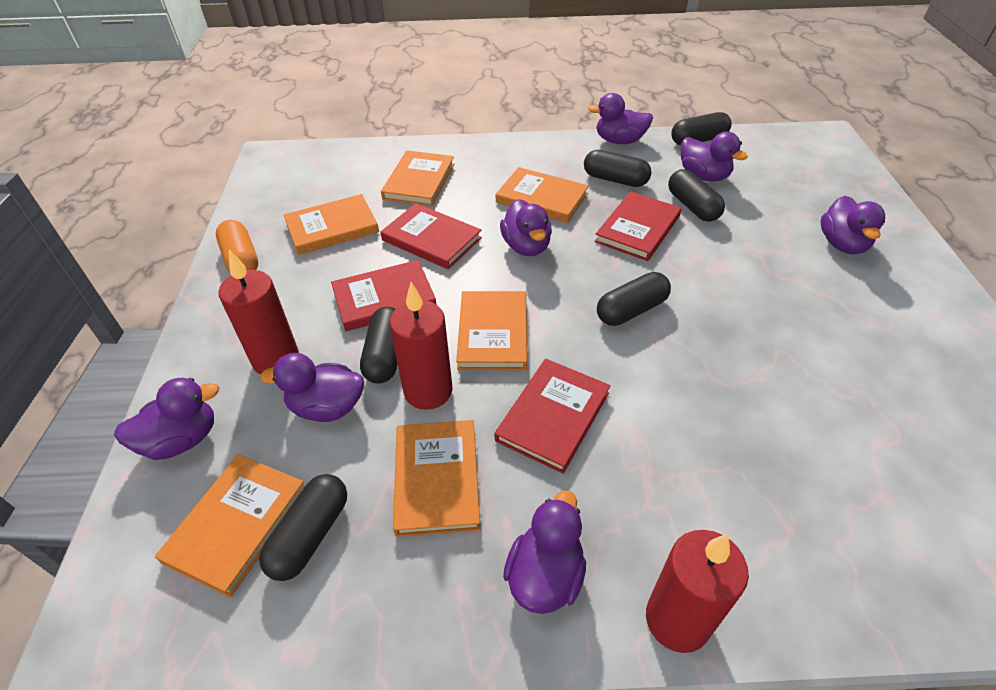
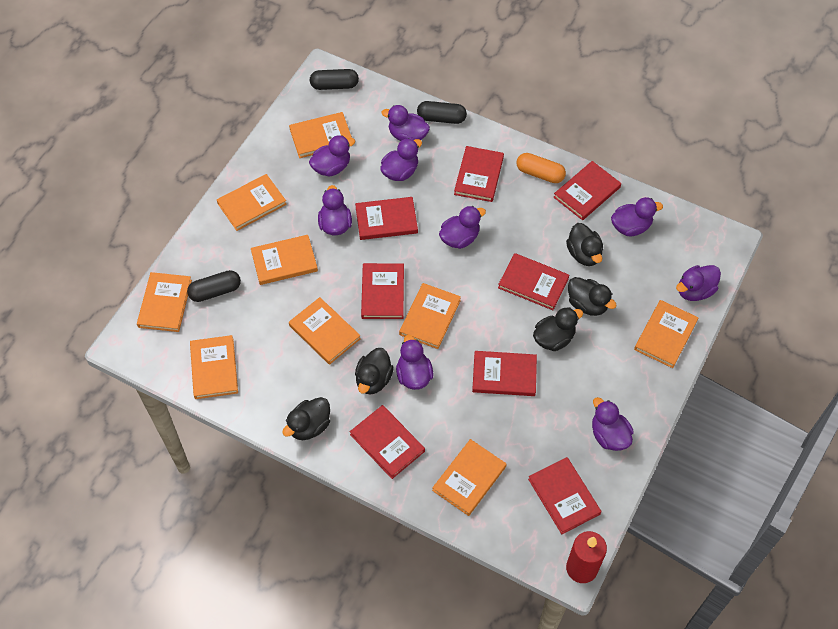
black capsule: 6 -> 3
black duck: 0 -> 5
orange book: 6 -> 9
purple duck: 7 -> 9
red book: 4 -> 8
red candle: 3 -> 1

